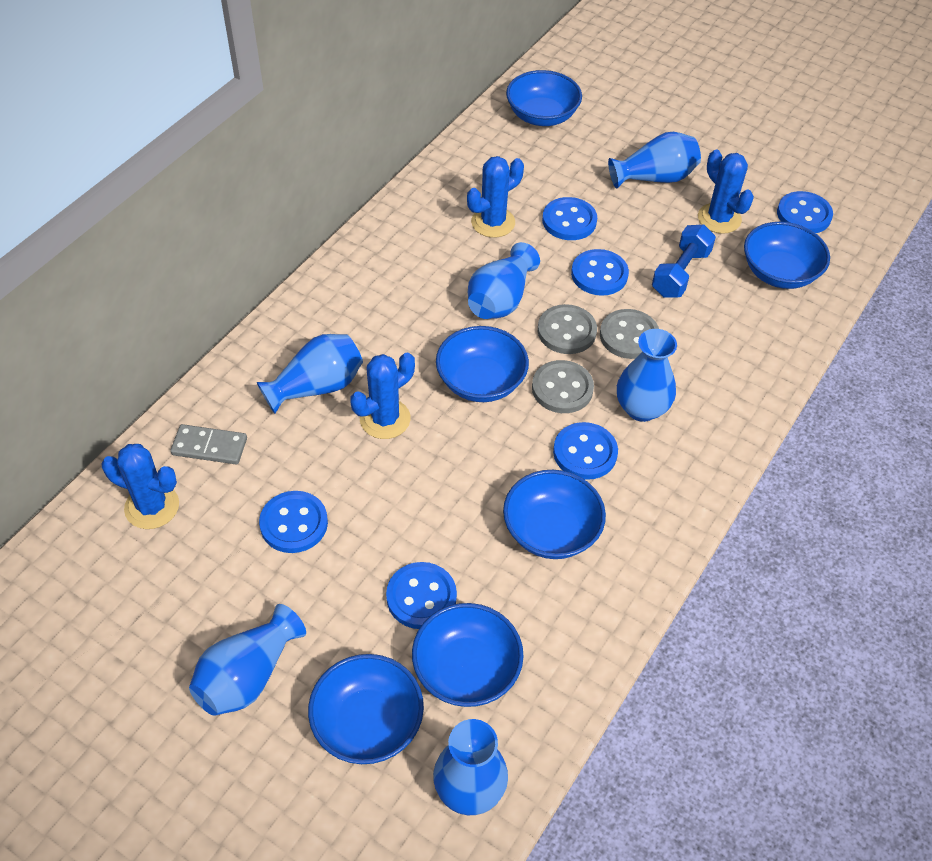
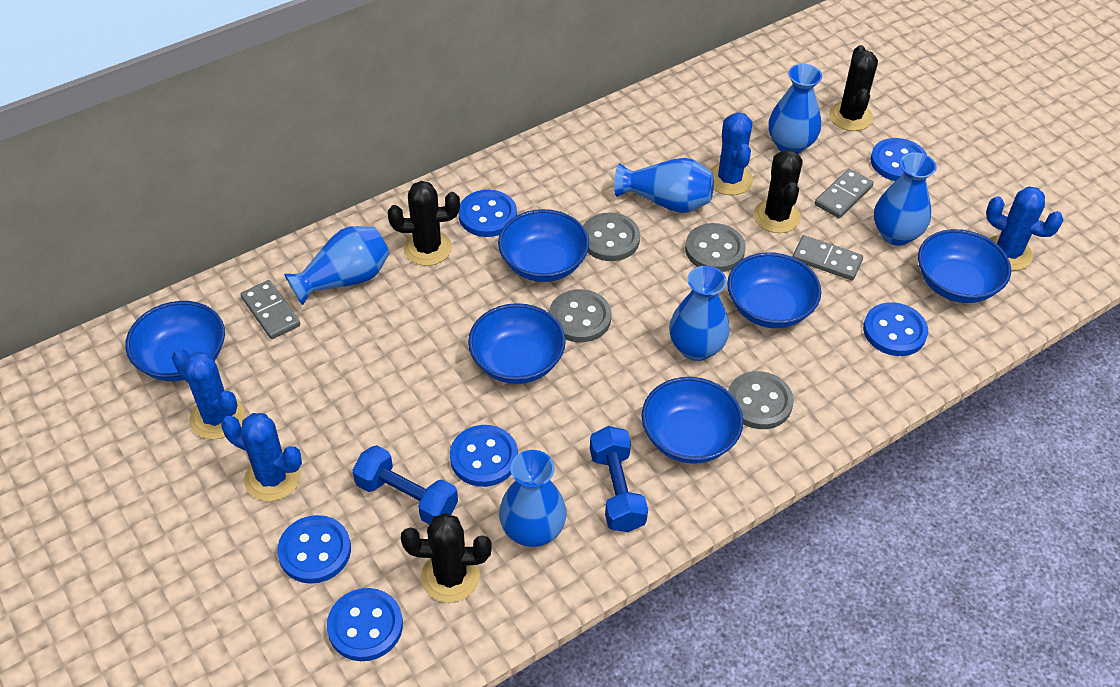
black cactus: 0 -> 4
blue dumbbell: 1 -> 2
grey button: 3 -> 4
grey domino: 1 -> 3

